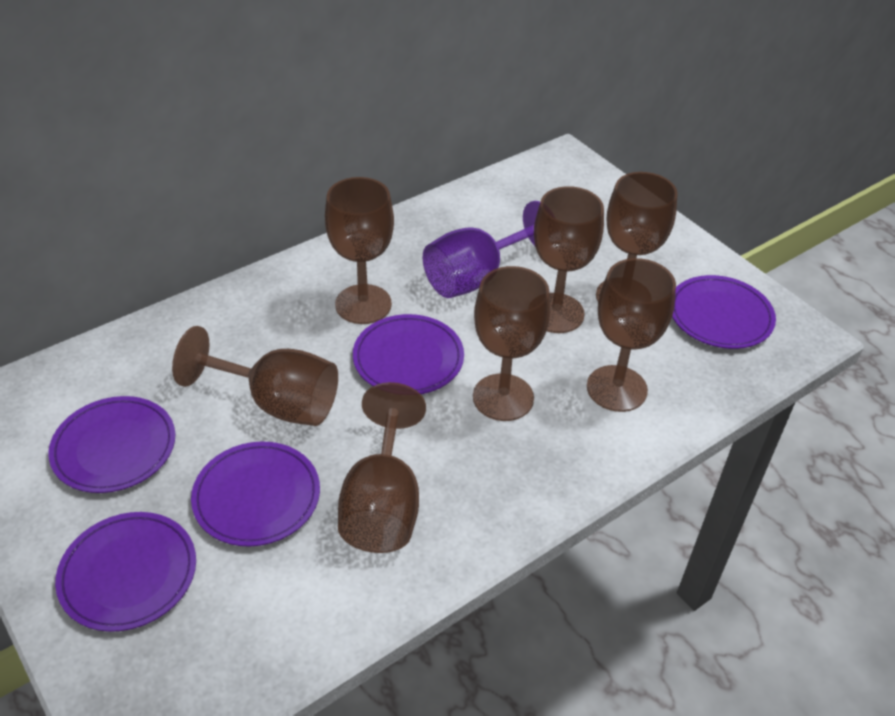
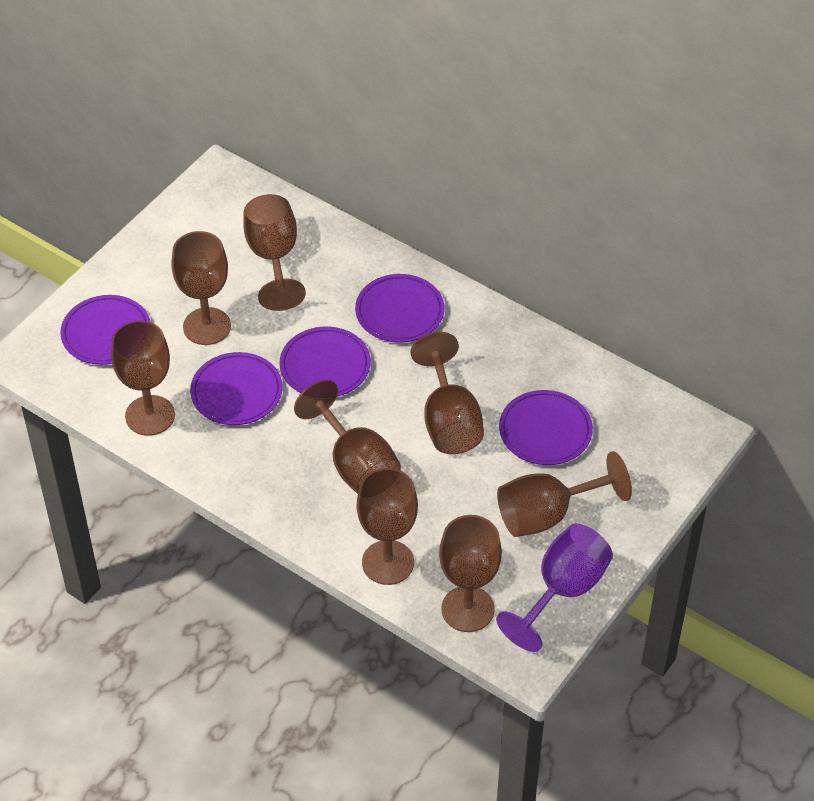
brown goblet: 7 -> 8

